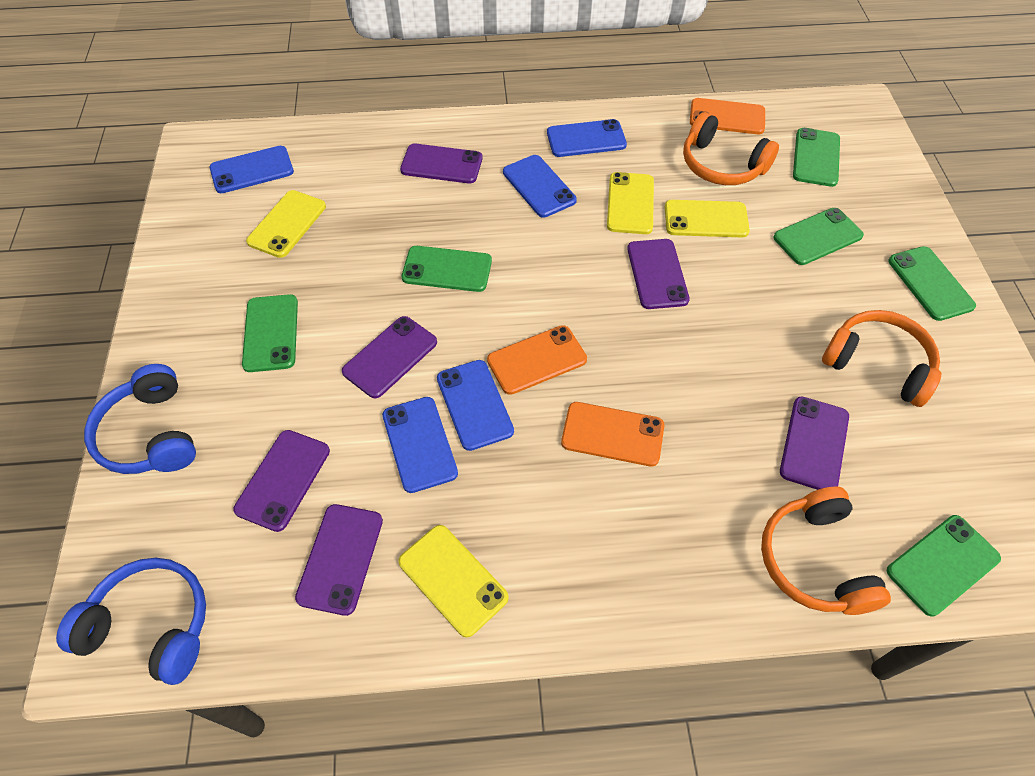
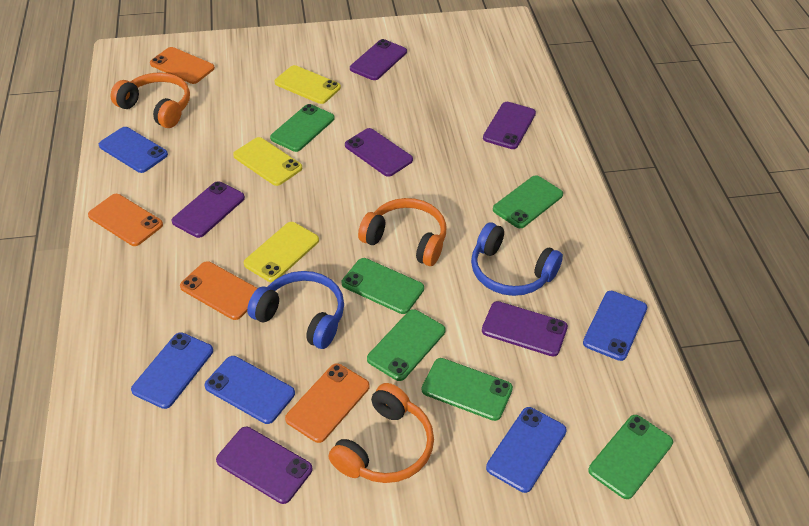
orange phone: 3 -> 4
yellow phone: 4 -> 3

